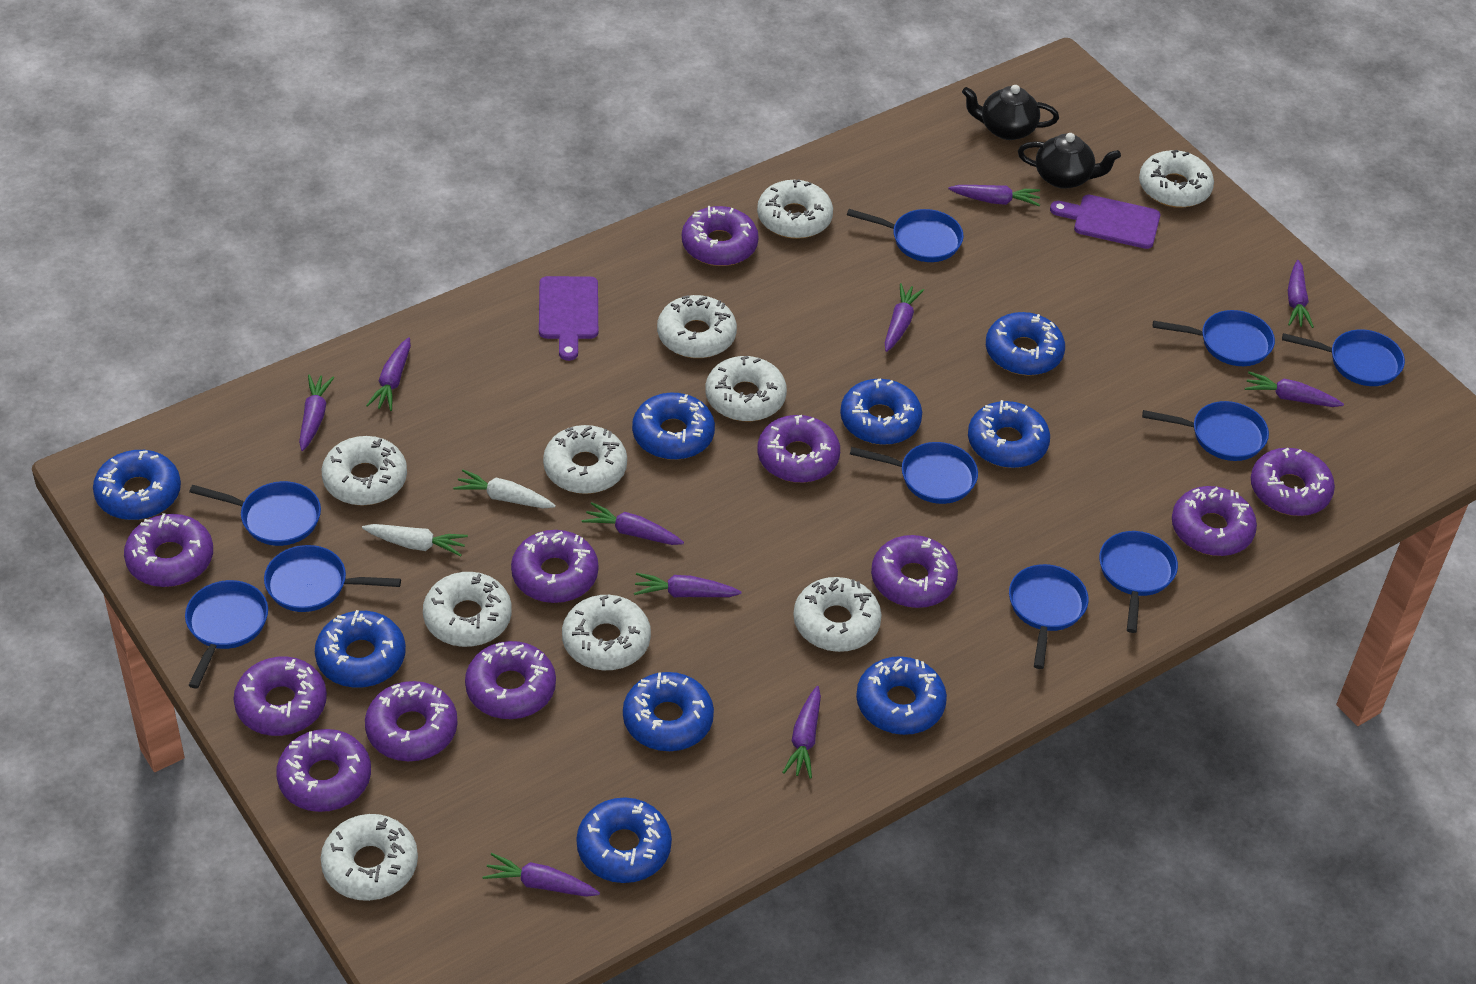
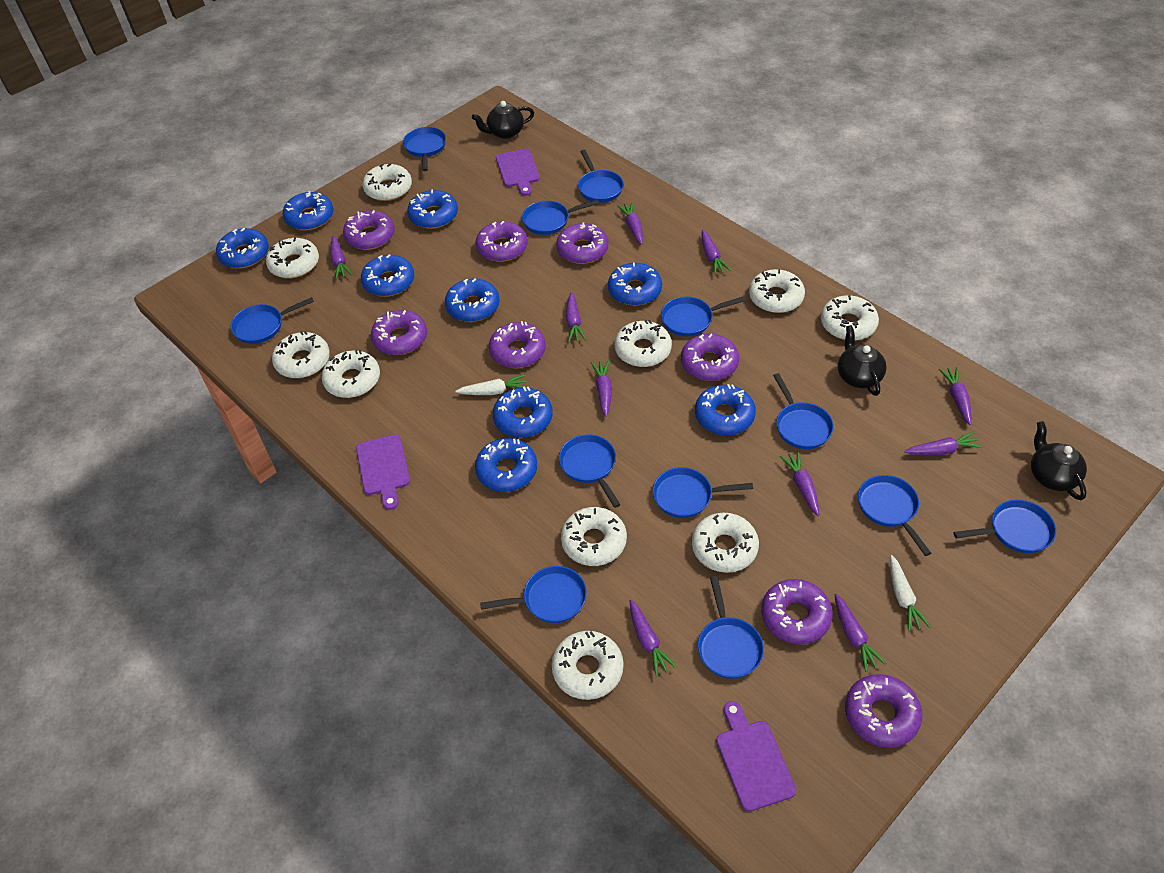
black teapot: 2 -> 3
blue pan: 10 -> 12
purple cutting board: 2 -> 3
purple donut: 11 -> 8

